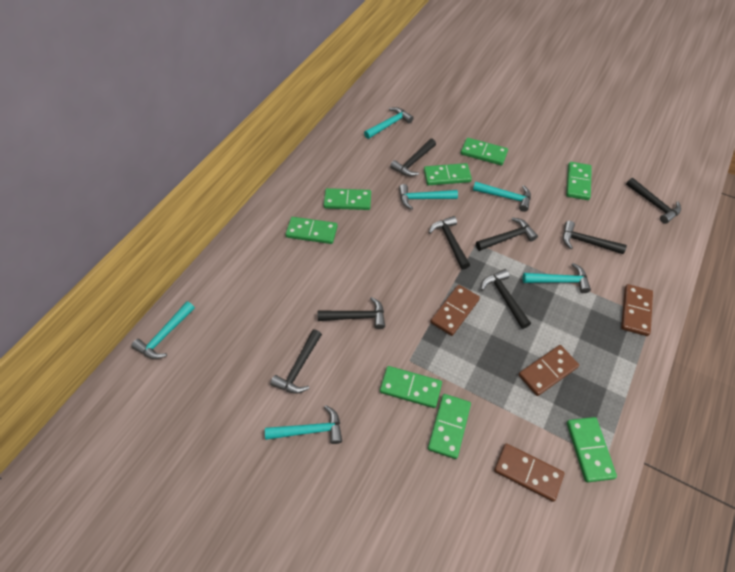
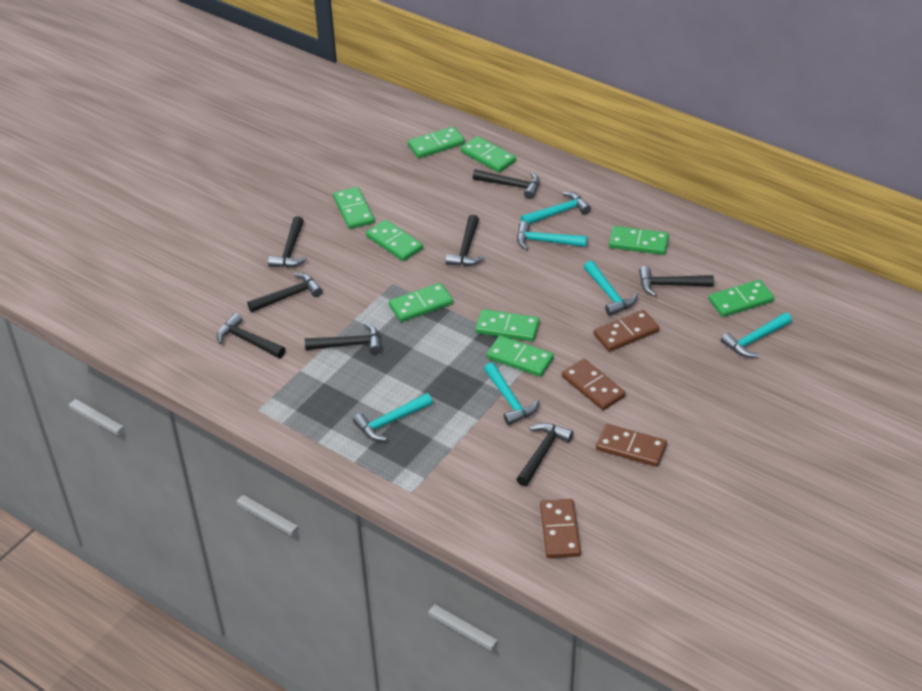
green domino: 8 -> 9

